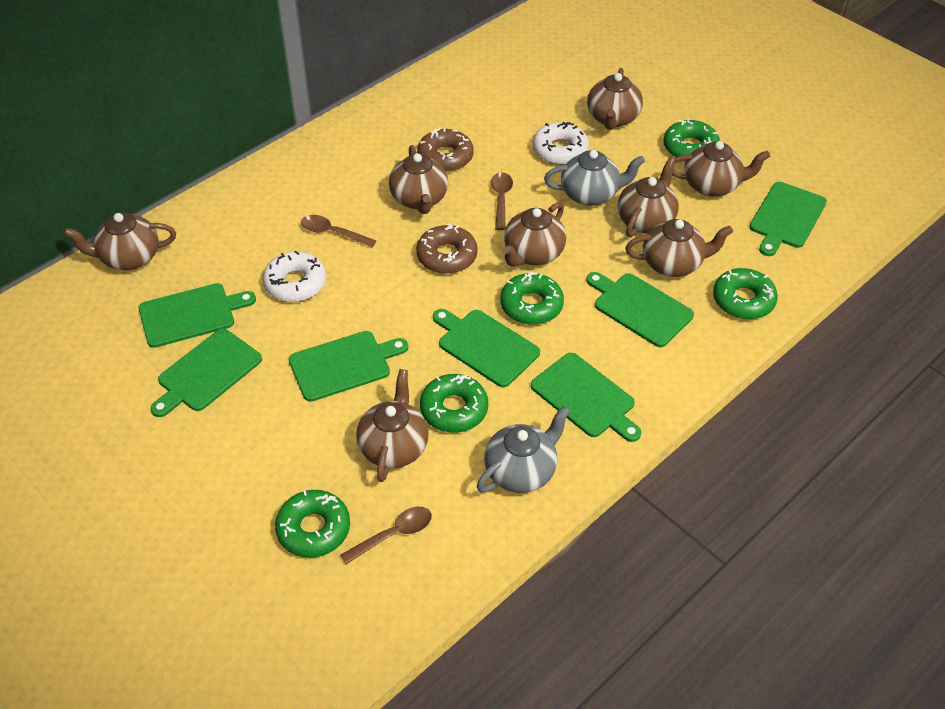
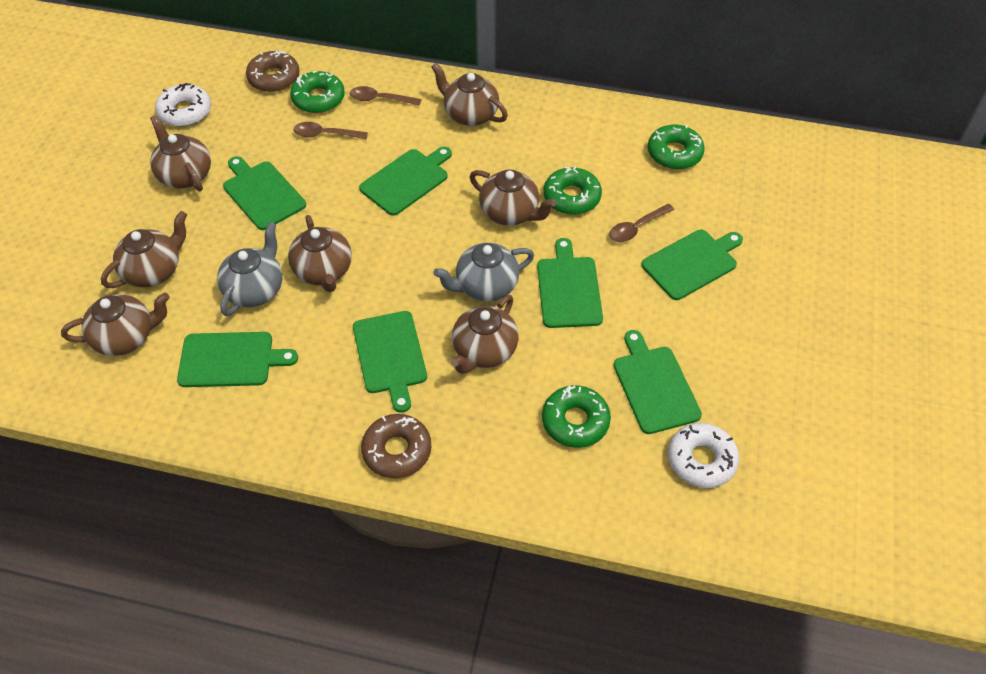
brown teapot: 8 -> 7
green donut: 5 -> 4

